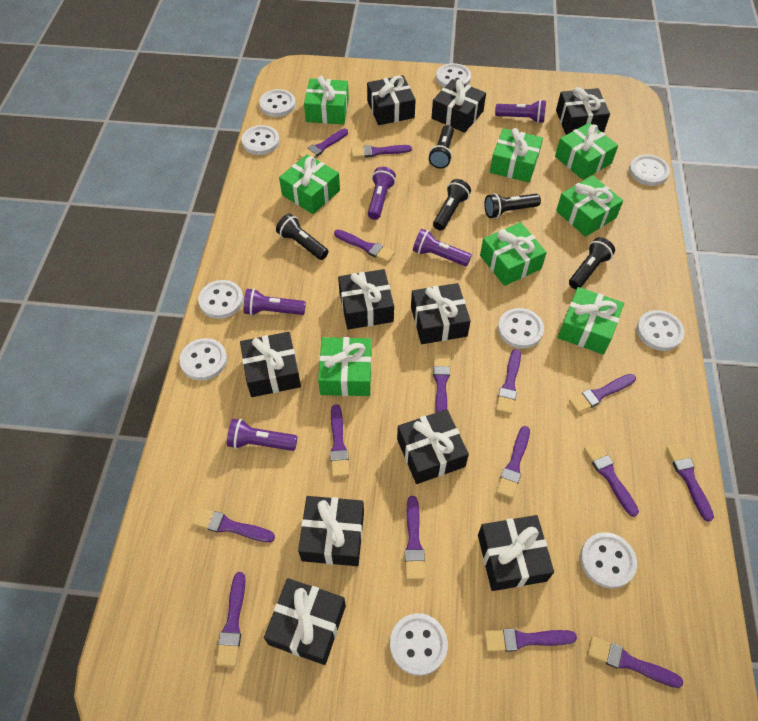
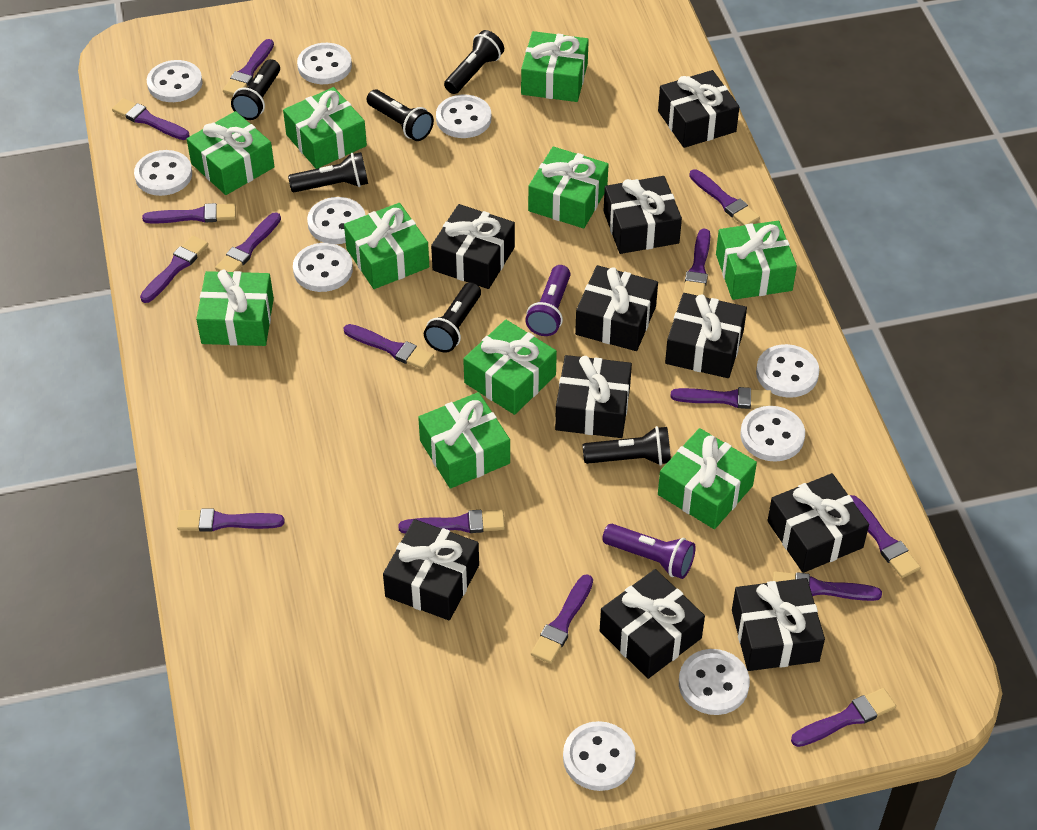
black flashlight: 5 -> 6
green gift: 8 -> 10
purple flashlight: 5 -> 2

